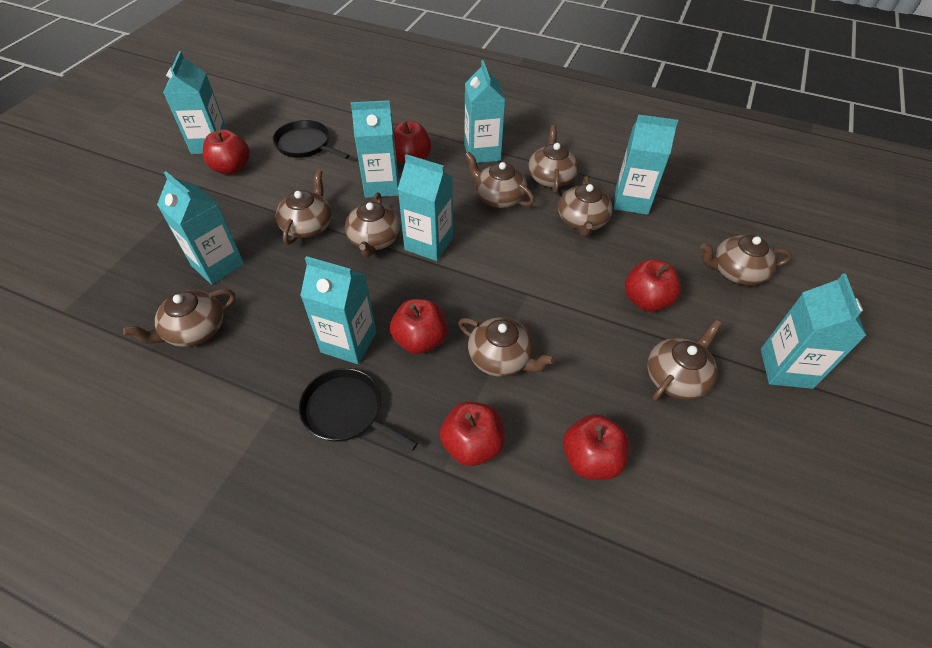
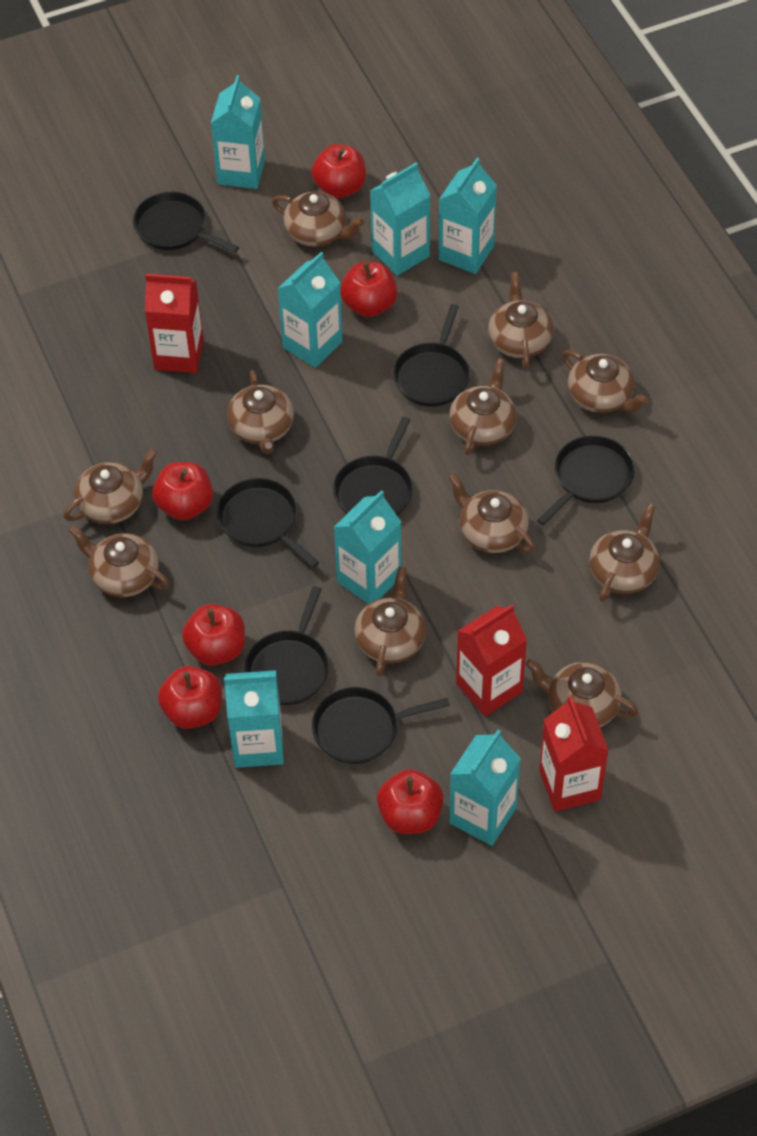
black pan: 2 -> 7
brown teapot: 9 -> 11
red carton: 0 -> 3
turquoise carton: 8 -> 7

